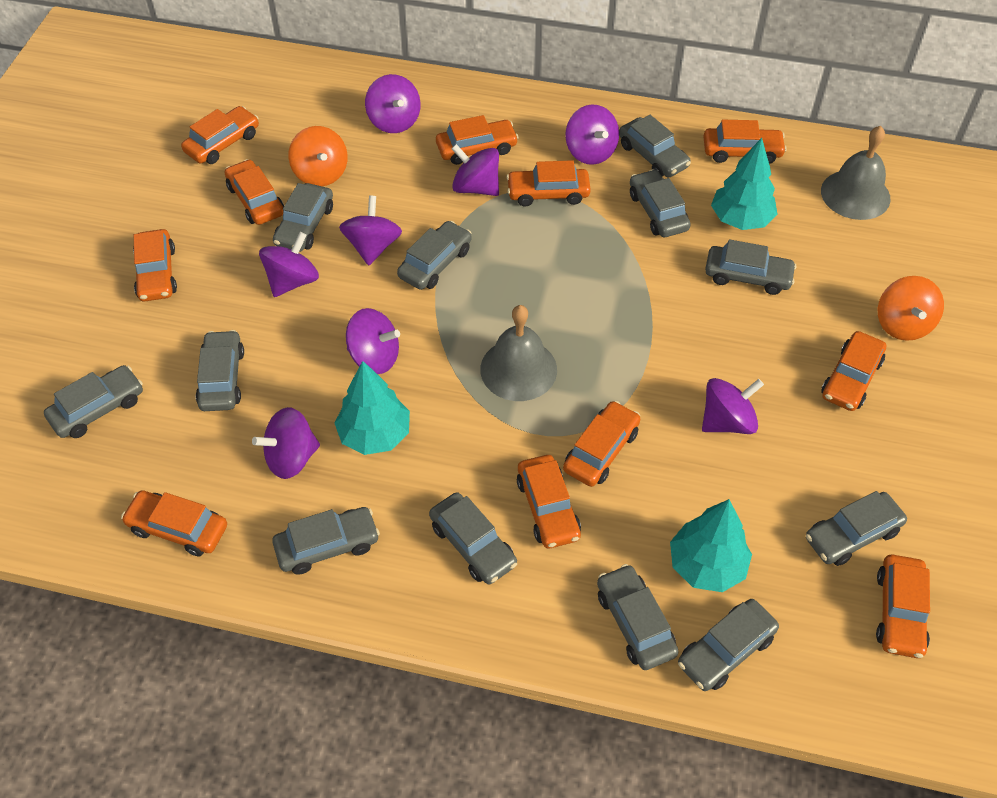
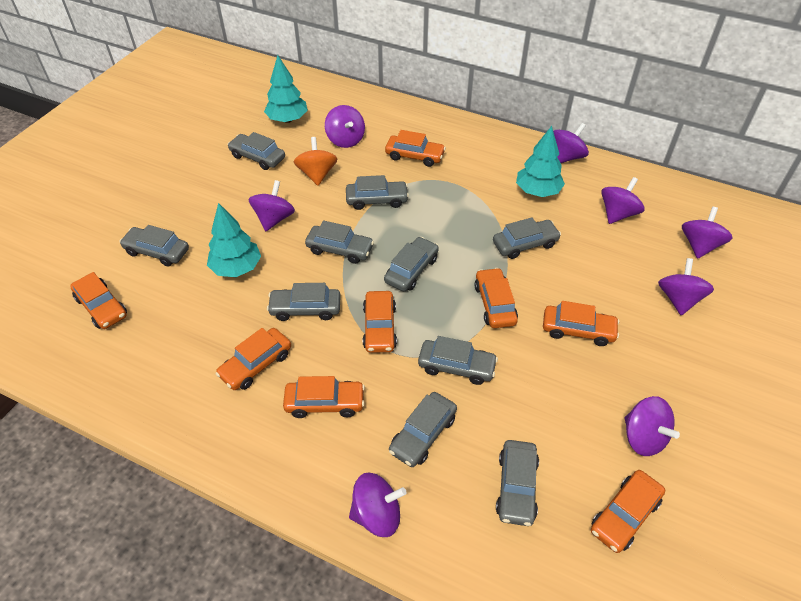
grey bell: 2 -> 0
grey car: 12 -> 10
orange car: 11 -> 8
orange spinning top: 2 -> 1

